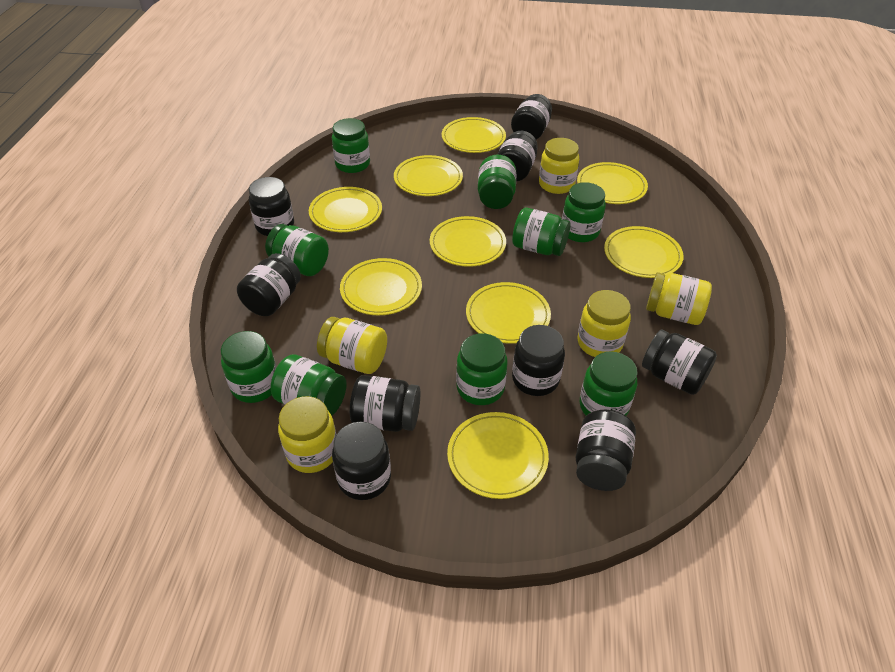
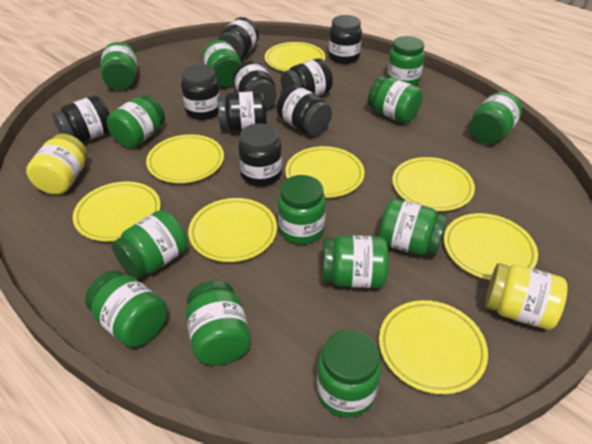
green jar: 9 -> 13
yellow jar: 5 -> 2
yellow plate: 9 -> 8

